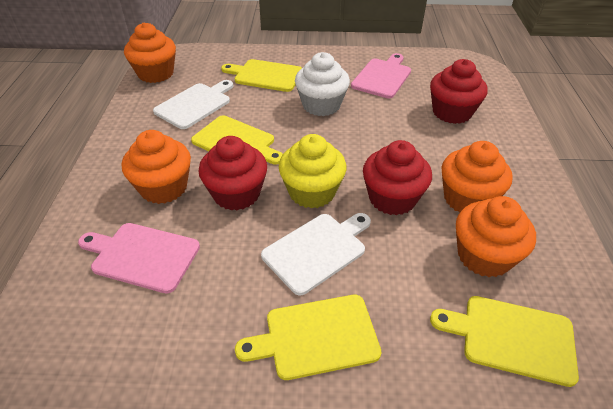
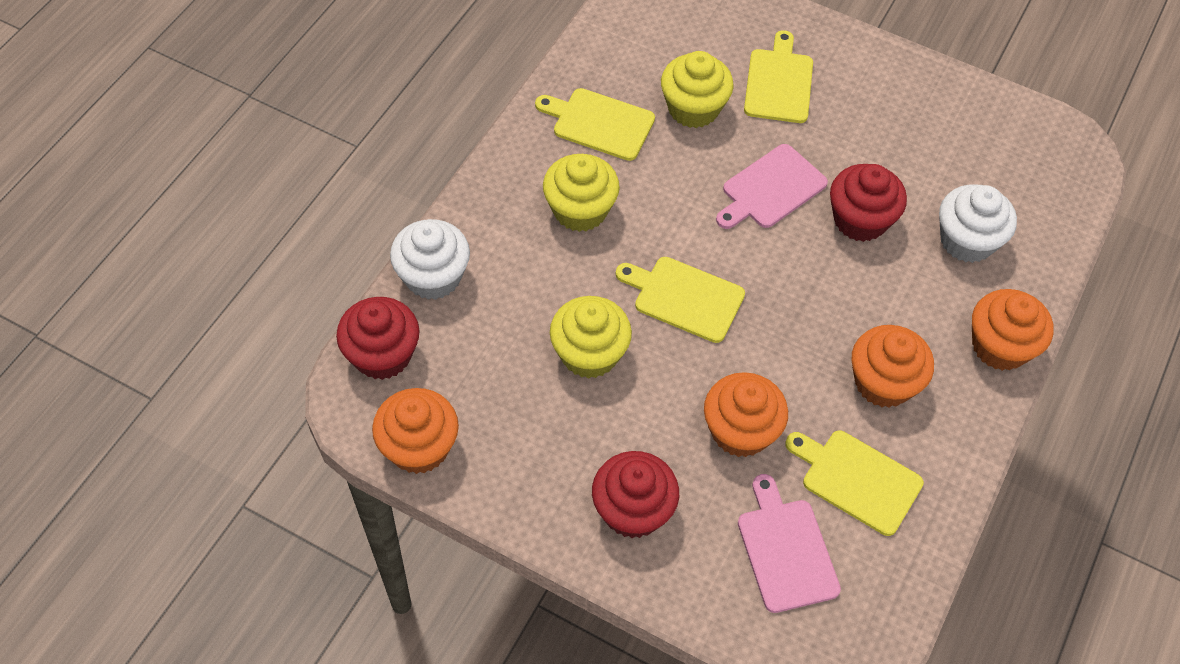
white cupcake: 1 -> 2
white cutting board: 2 -> 0
yellow cupcake: 1 -> 3

